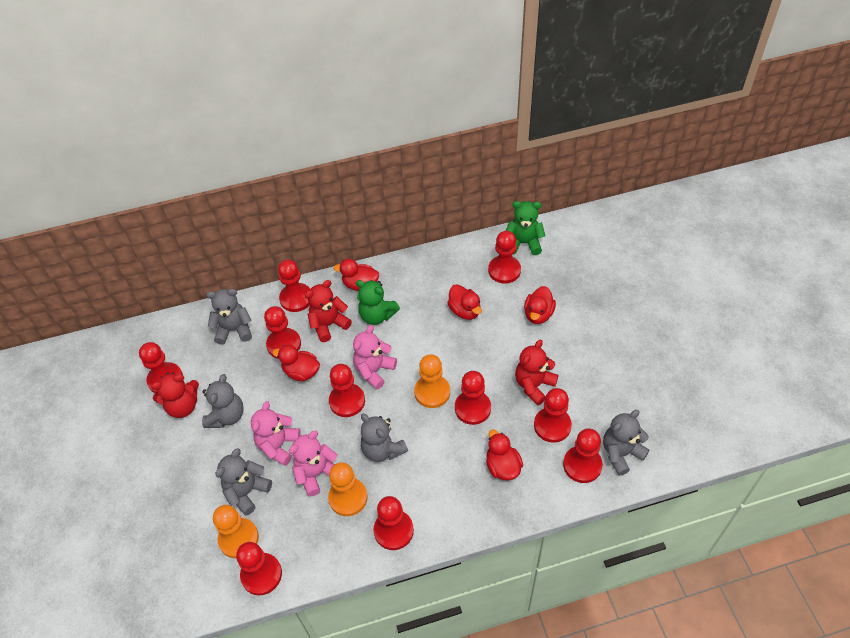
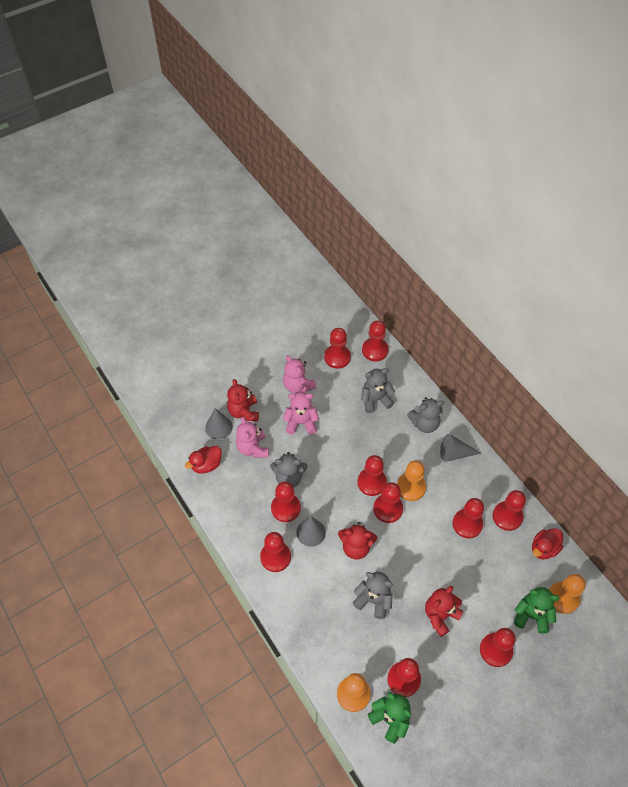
grey cone: 0 -> 3
grey teddy bear: 5 -> 4
red duck: 5 -> 2

